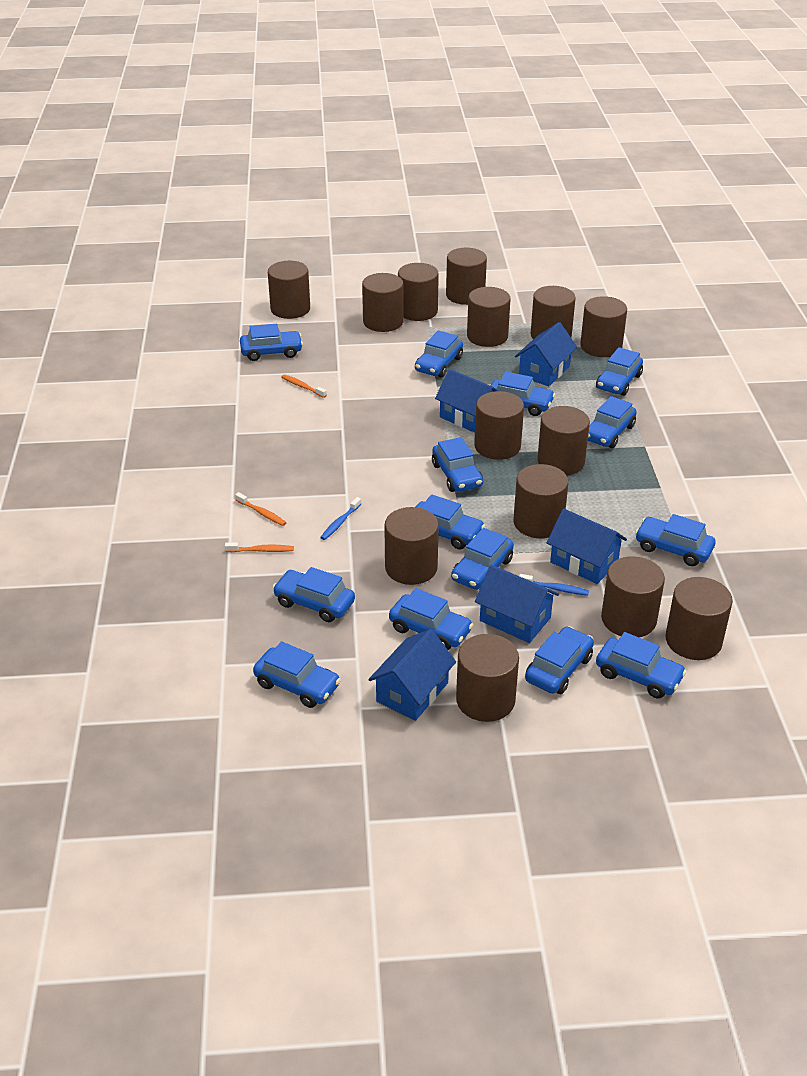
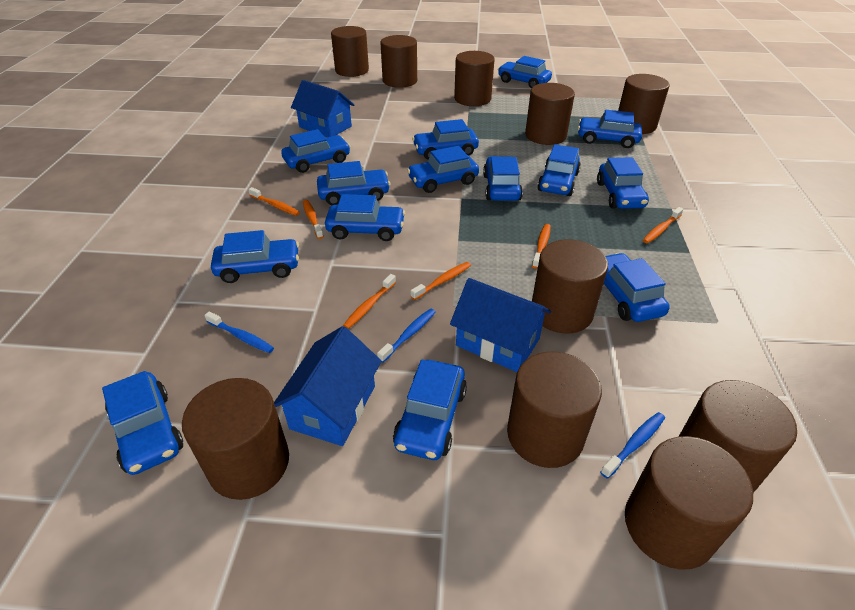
blue house: 5 -> 3
blue toothbrush: 2 -> 3
brown cylinder: 14 -> 10
orange toothbrush: 3 -> 6

